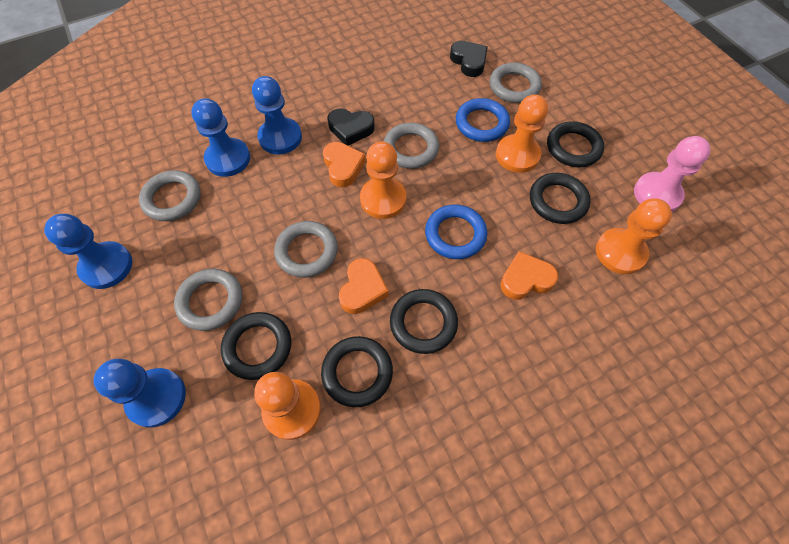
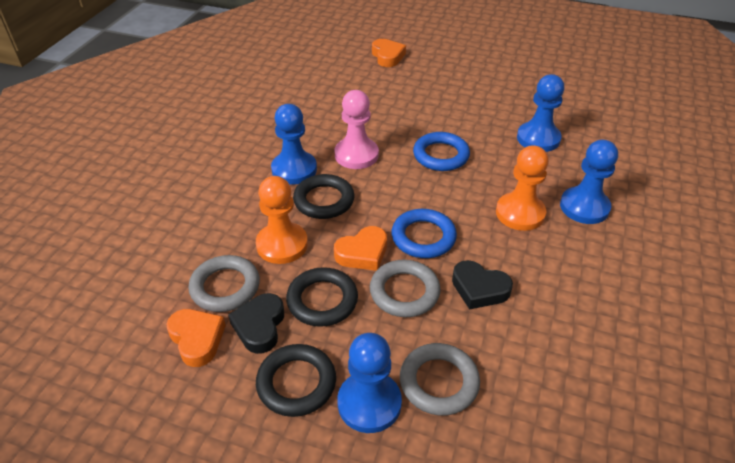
black ring: 5 -> 3
grey ring: 5 -> 3
orange pawn: 4 -> 2

